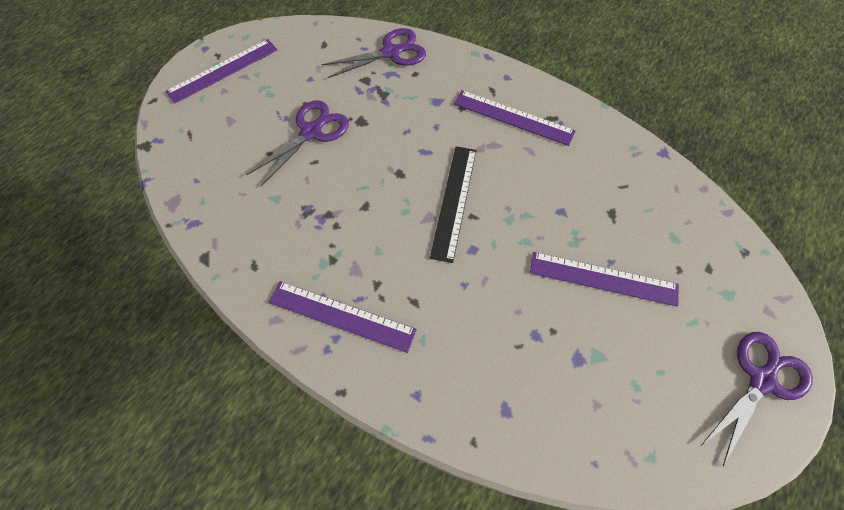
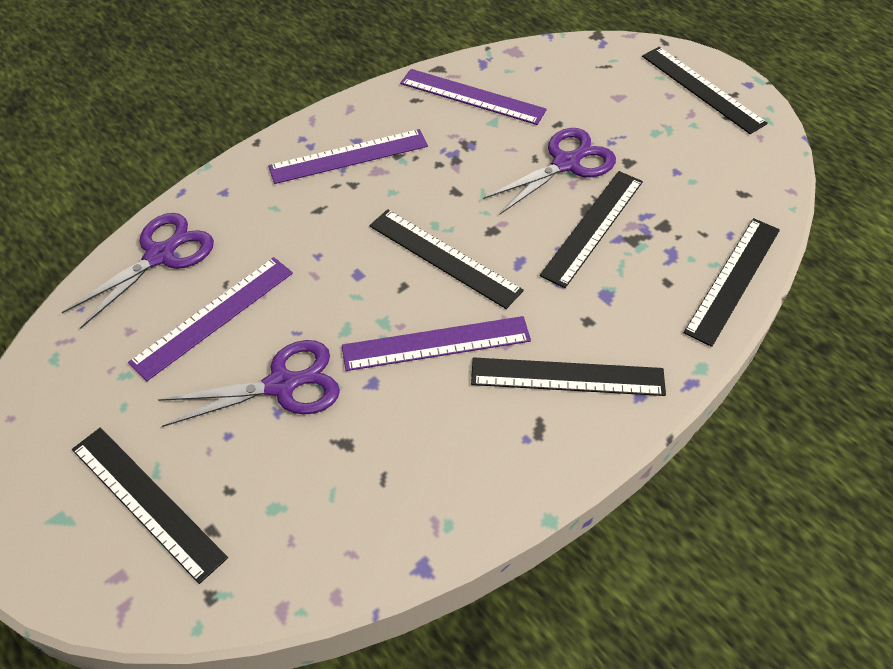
black ruler: 1 -> 6

